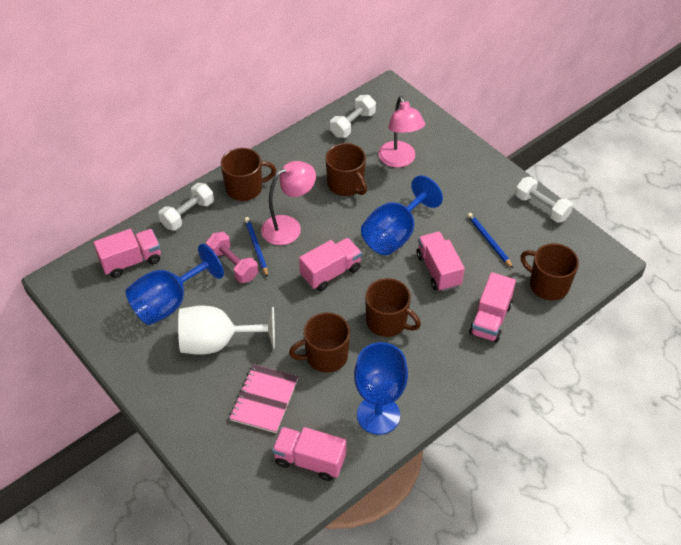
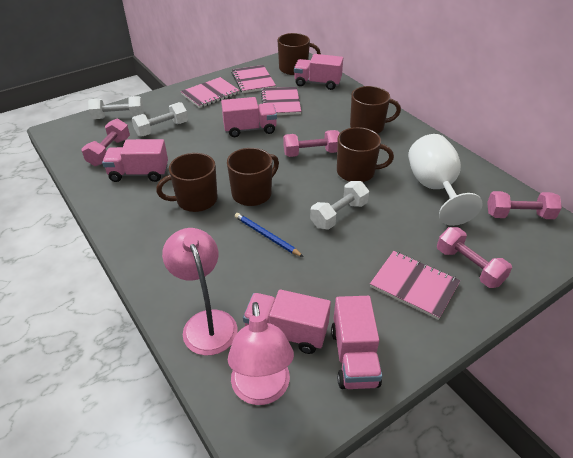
blue goblet: 3 -> 0
blue pencil: 2 -> 1
pink dumbbell: 1 -> 4
pink notebook: 1 -> 4

